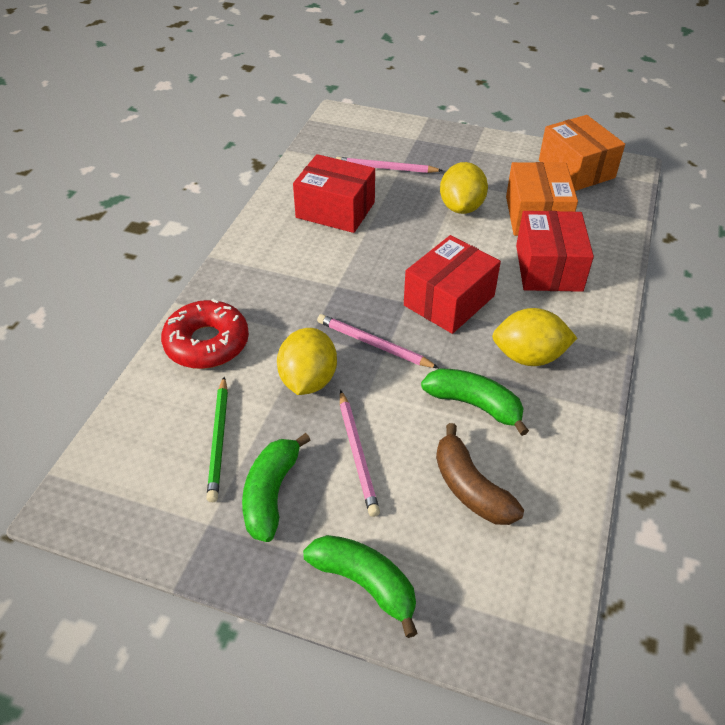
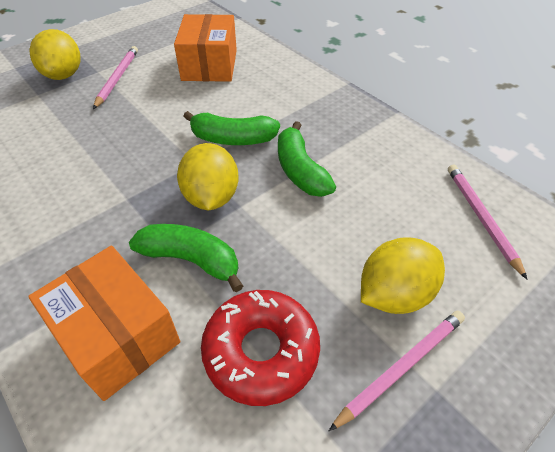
brown banana: 1 -> 0
green pencil: 1 -> 0
red box: 3 -> 0

